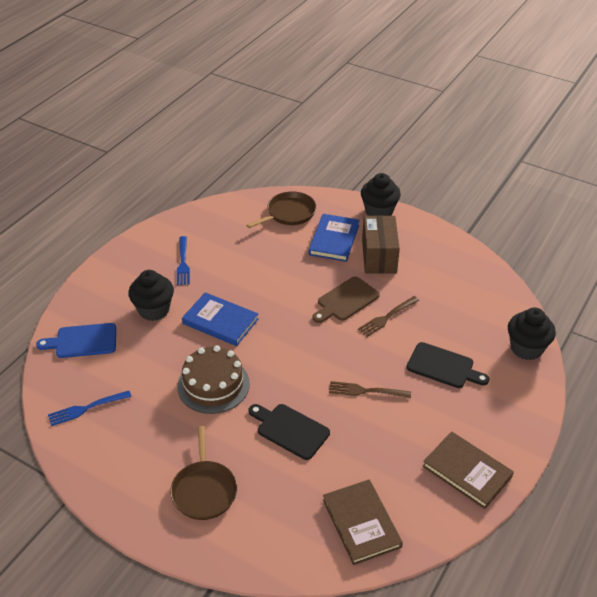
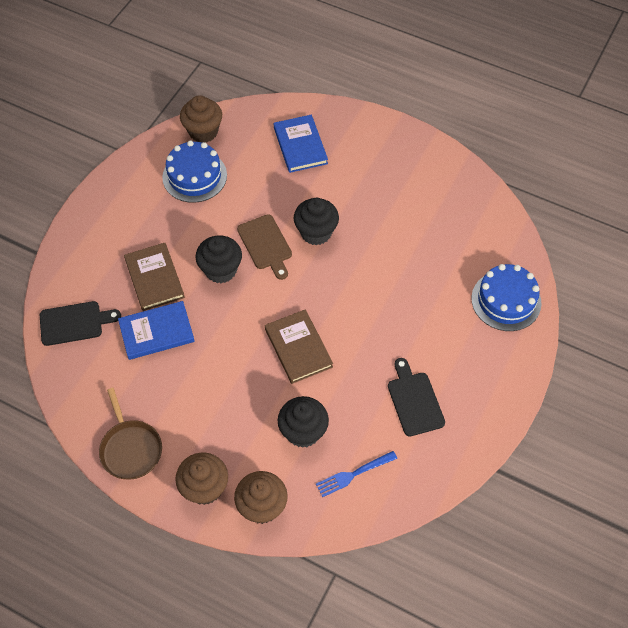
blue cake: 0 -> 2
blue cutting board: 1 -> 0
blue fork: 2 -> 1
brown box: 1 -> 0
brown cake: 1 -> 0
brown cupcake: 0 -> 3
brown fork: 2 -> 0
brown pan: 2 -> 1

